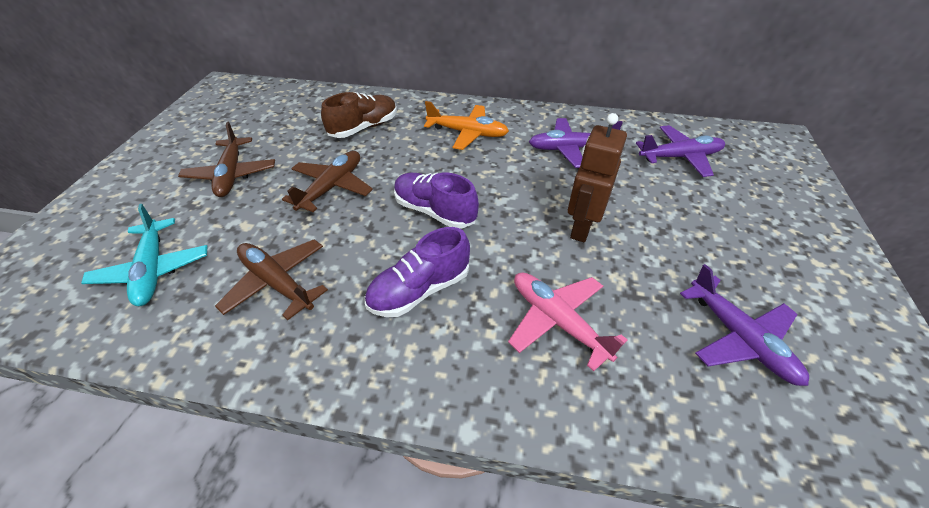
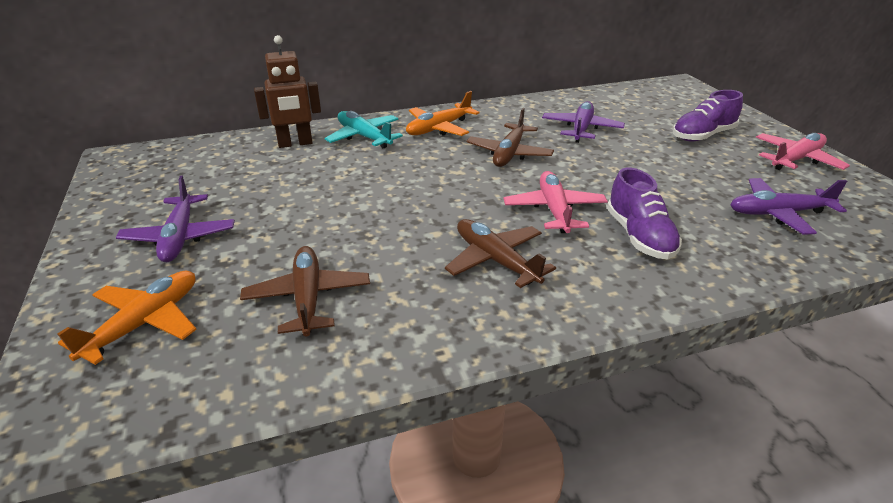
brown shoe: 1 -> 0
orange plane: 1 -> 2
pink plane: 1 -> 2

